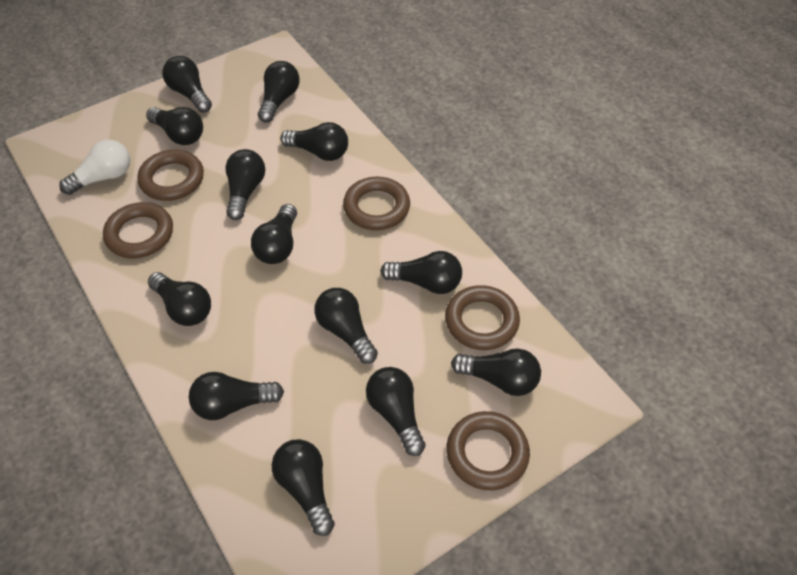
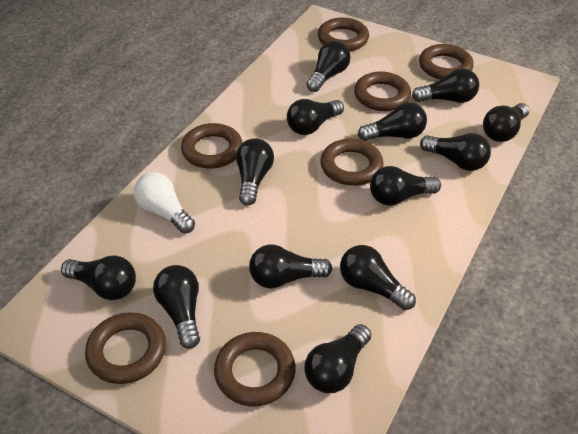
brown ring: 5 -> 7

